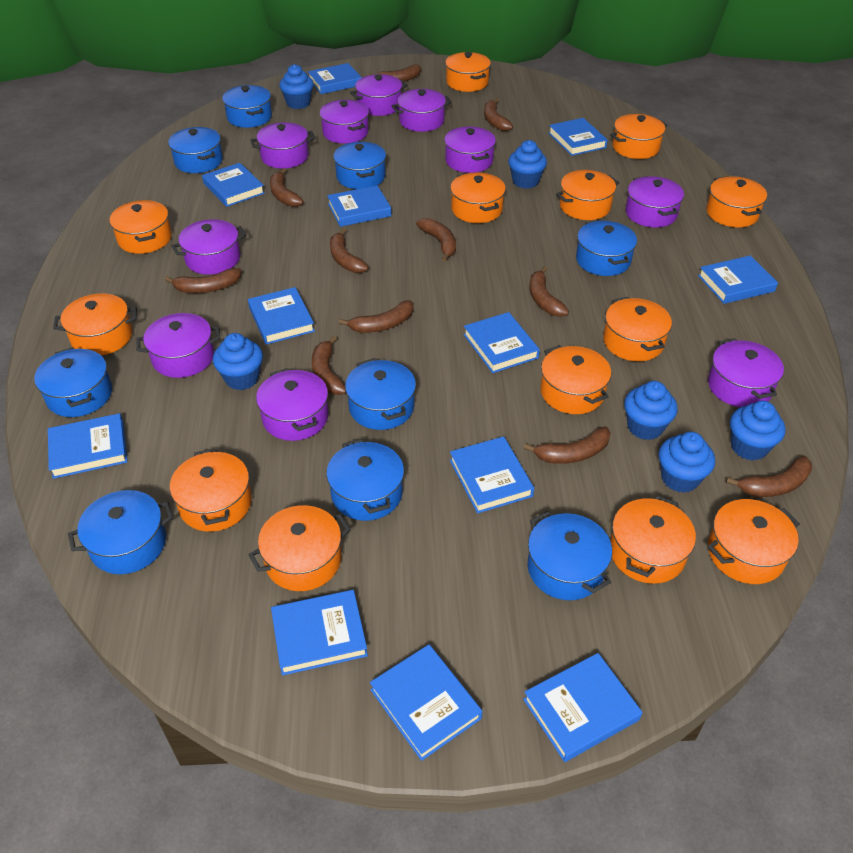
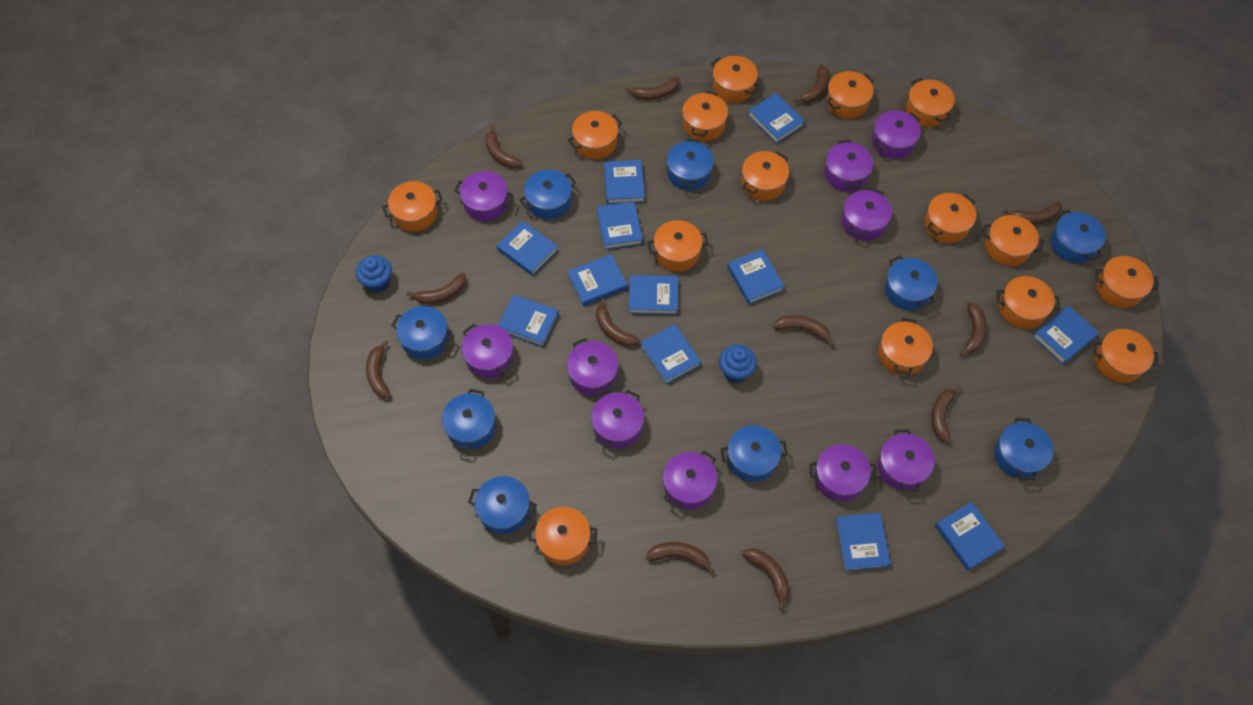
blue cupcake: 6 -> 2
brown banana: 11 -> 12
orange pot: 13 -> 15

